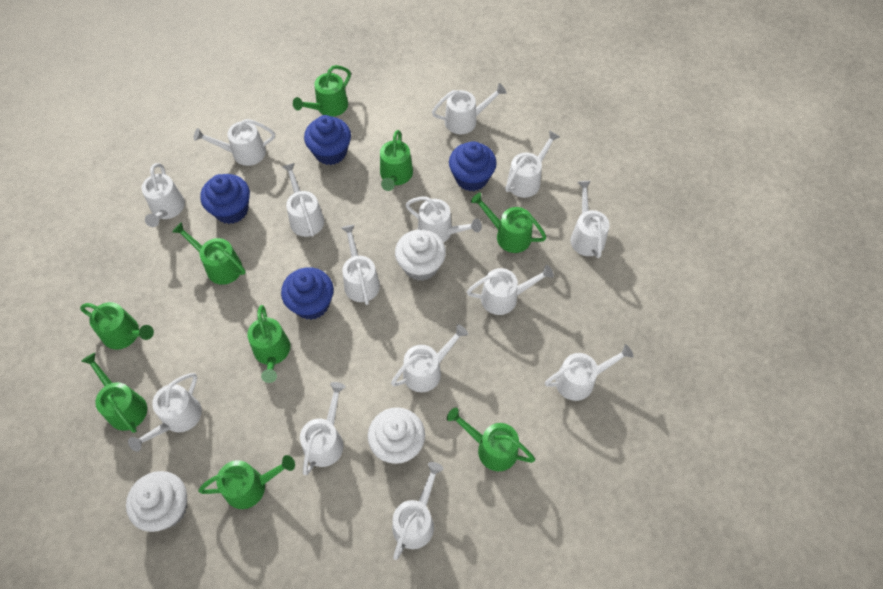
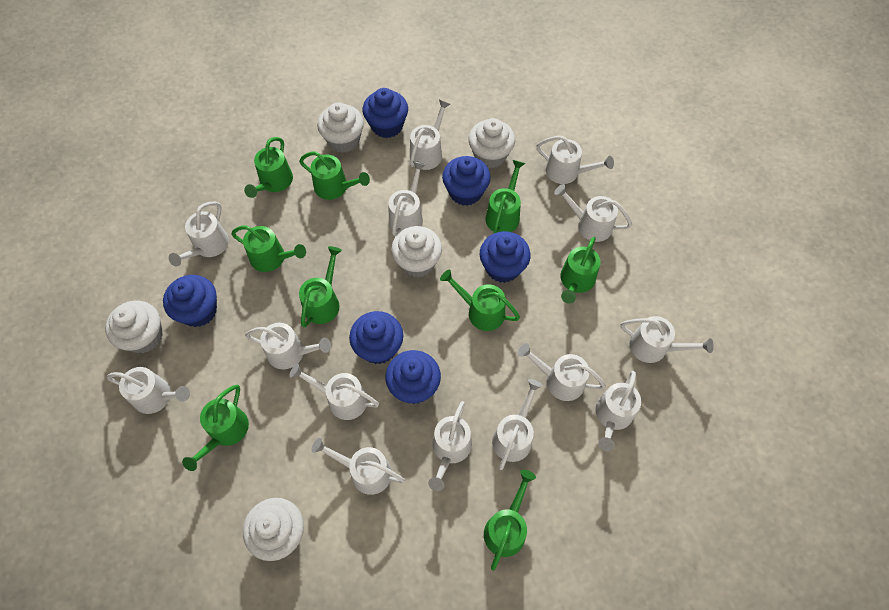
blue cupcake: 4 -> 6
white cupcake: 3 -> 5

